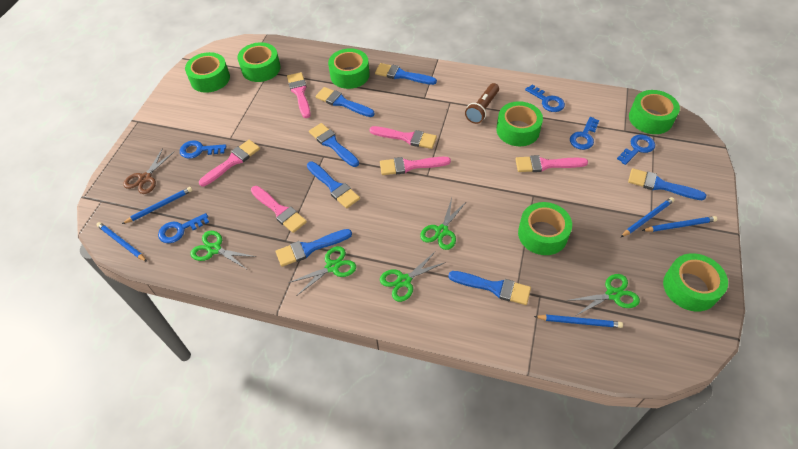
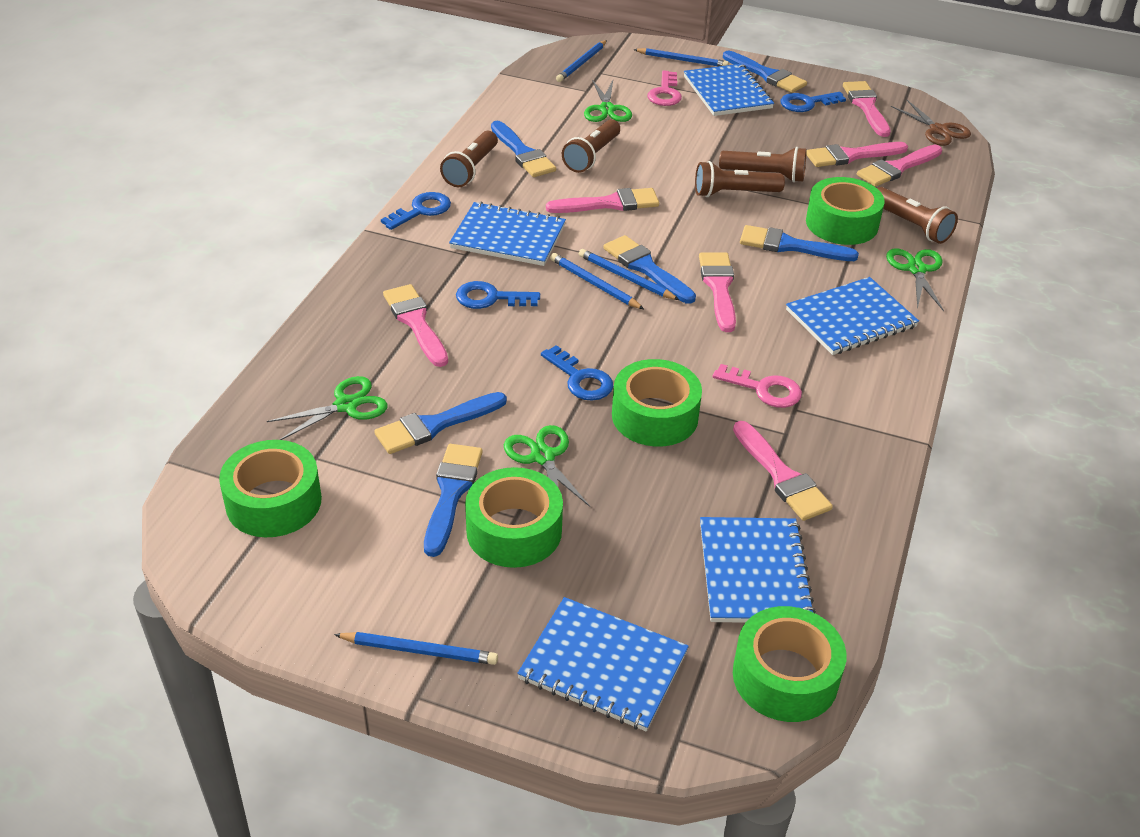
blue brush: 7 -> 6
blue key: 5 -> 4
blue notebook: 0 -> 5
brown flashlight: 1 -> 5
green scissors: 5 -> 4
green tape: 7 -> 5
pink brush: 6 -> 7
pink key: 0 -> 2

